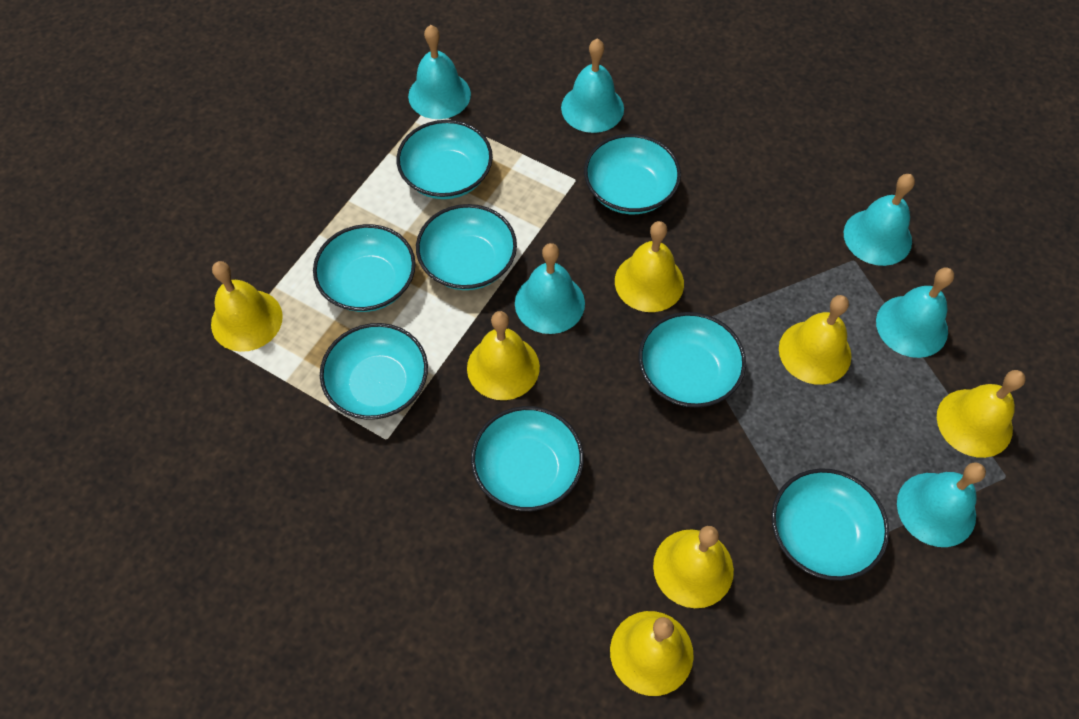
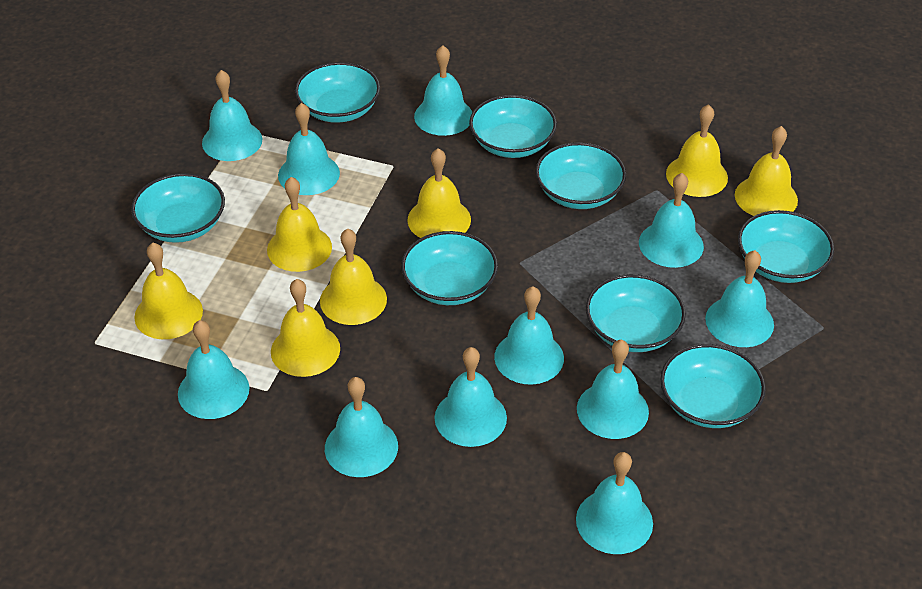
turquoise bell: 6 -> 11

